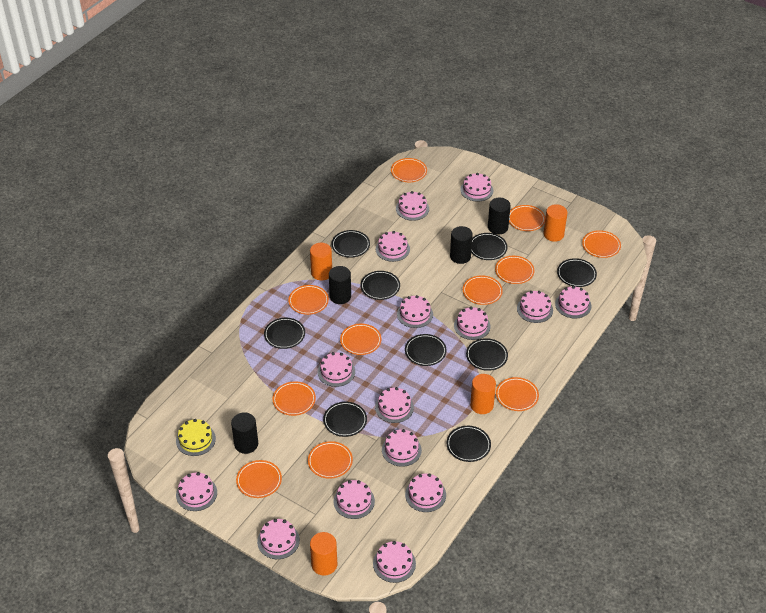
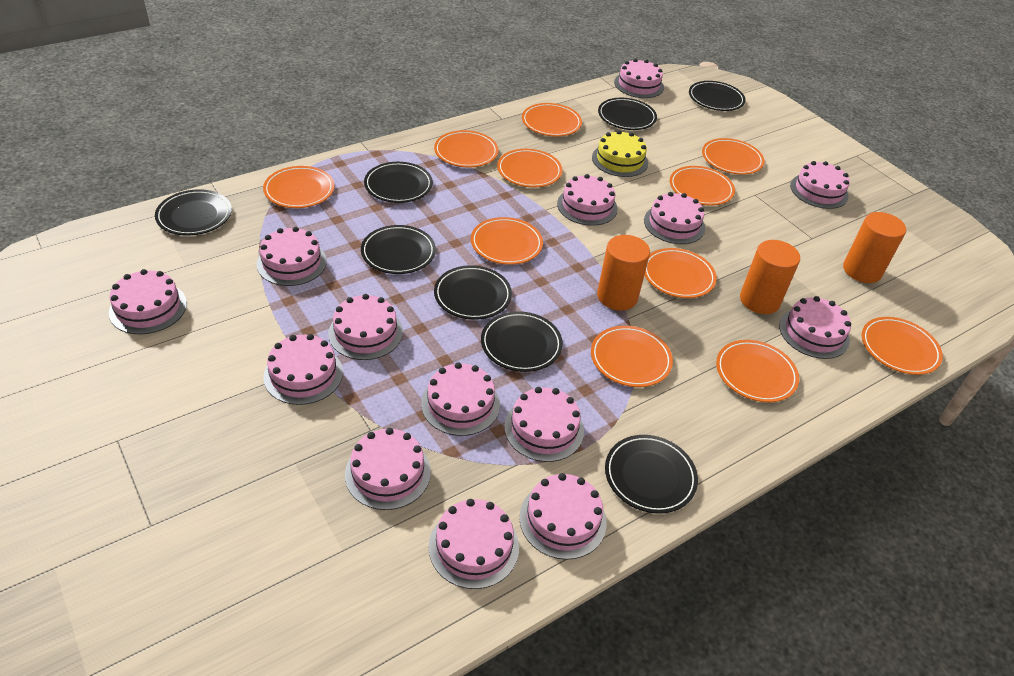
black cylinder: 4 -> 0
black plate: 9 -> 8
orange cylinder: 4 -> 3
pink cake: 15 -> 14

